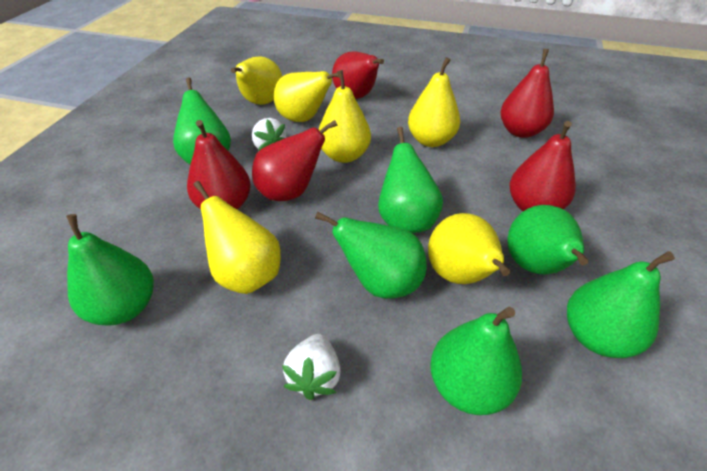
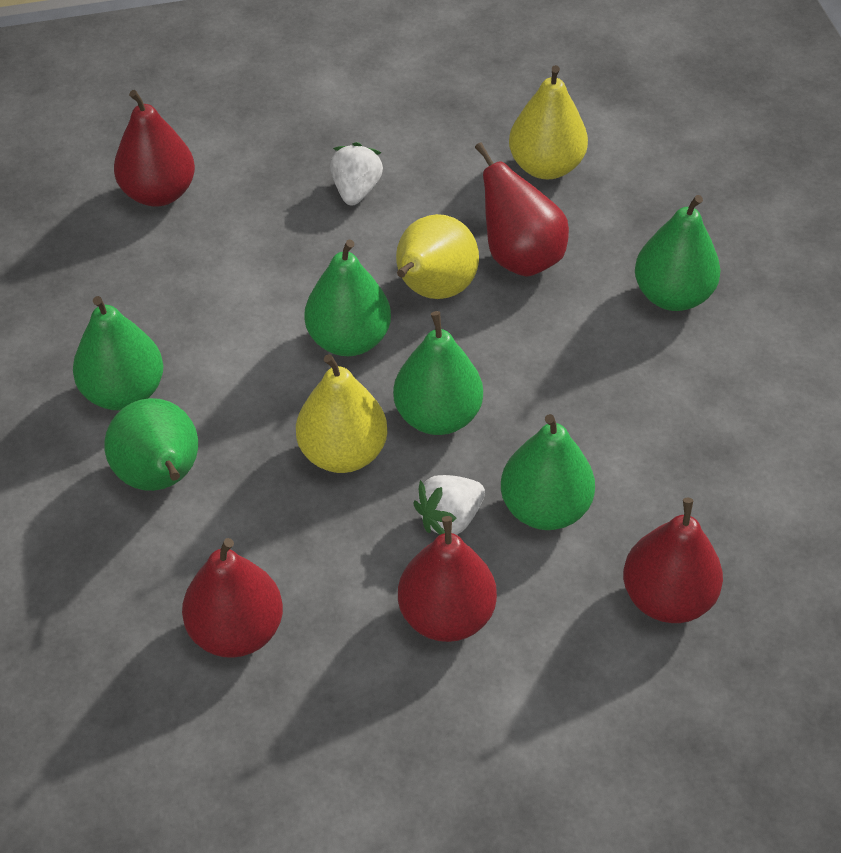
green pear: 7 -> 6
yellow pear: 6 -> 3

